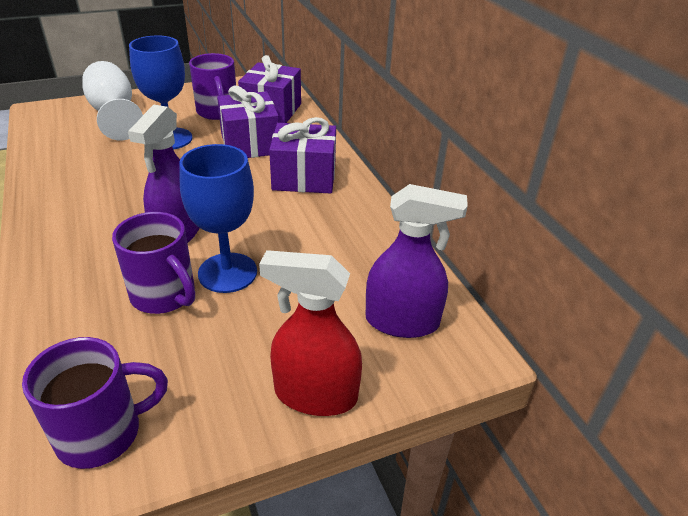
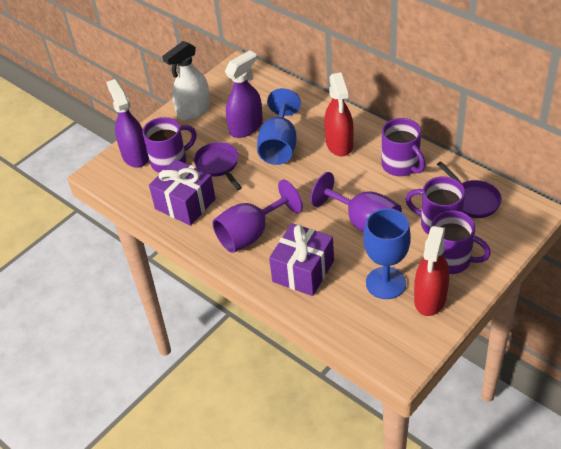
purple gift: 3 -> 2
purple goblet: 0 -> 2
purple mug: 3 -> 4
purple pan: 0 -> 2
red spray bottle: 1 -> 2
white goblet: 1 -> 0
white spray bottle: 0 -> 1

